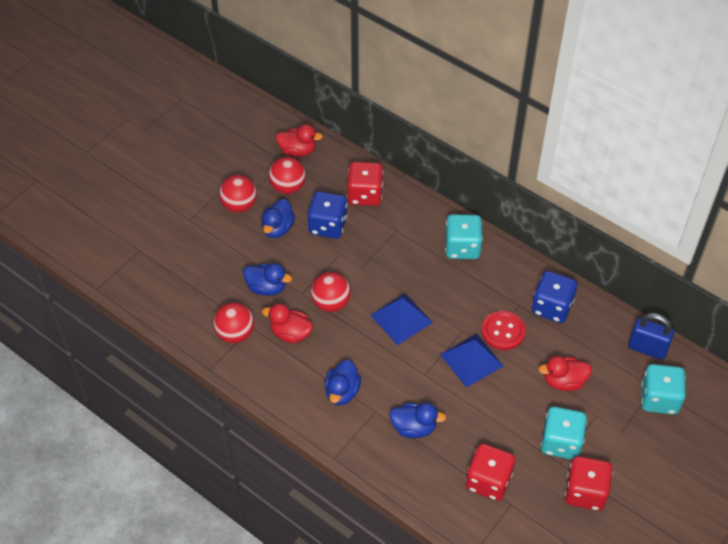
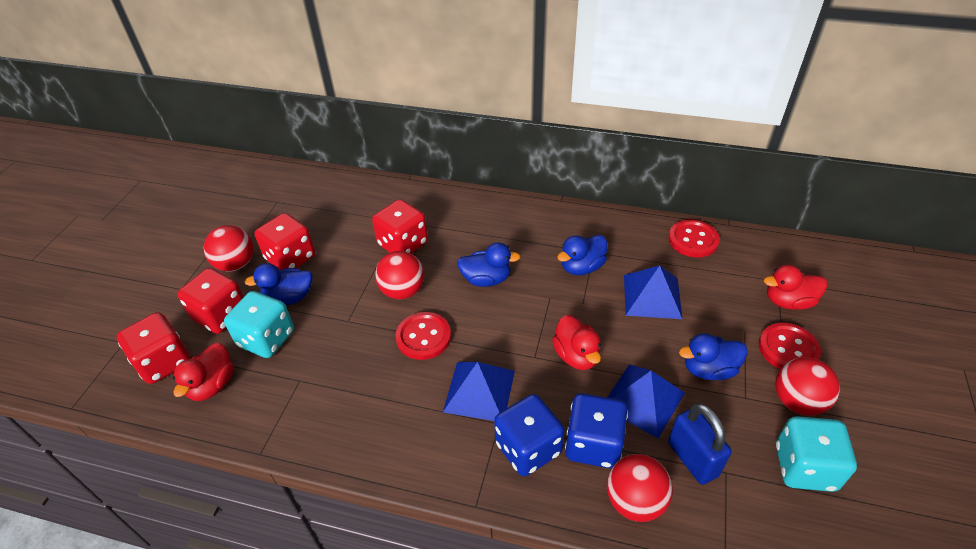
blue pyramid: 2 -> 3
red button: 1 -> 3
red dice: 3 -> 4
turquoise dice: 3 -> 2

